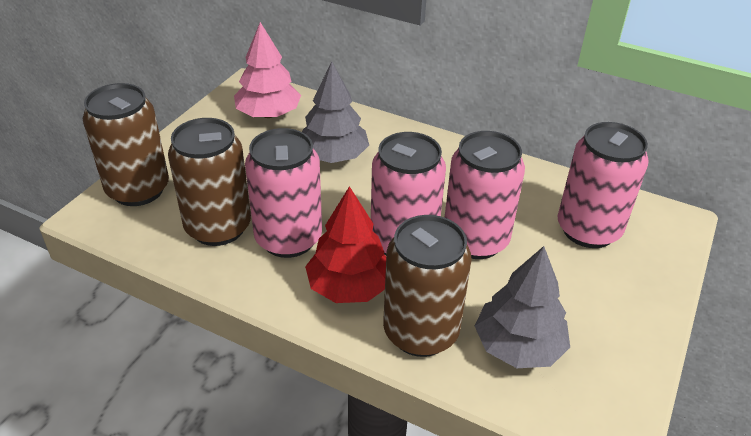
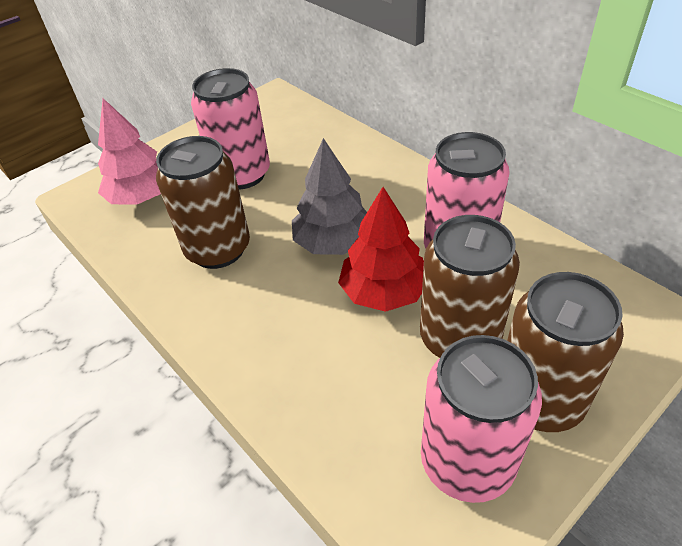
grey tree: 2 -> 1
pink can: 4 -> 3

